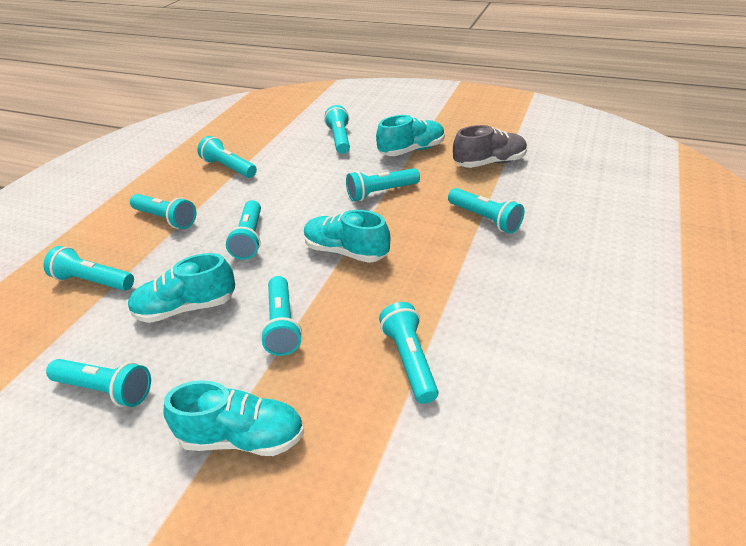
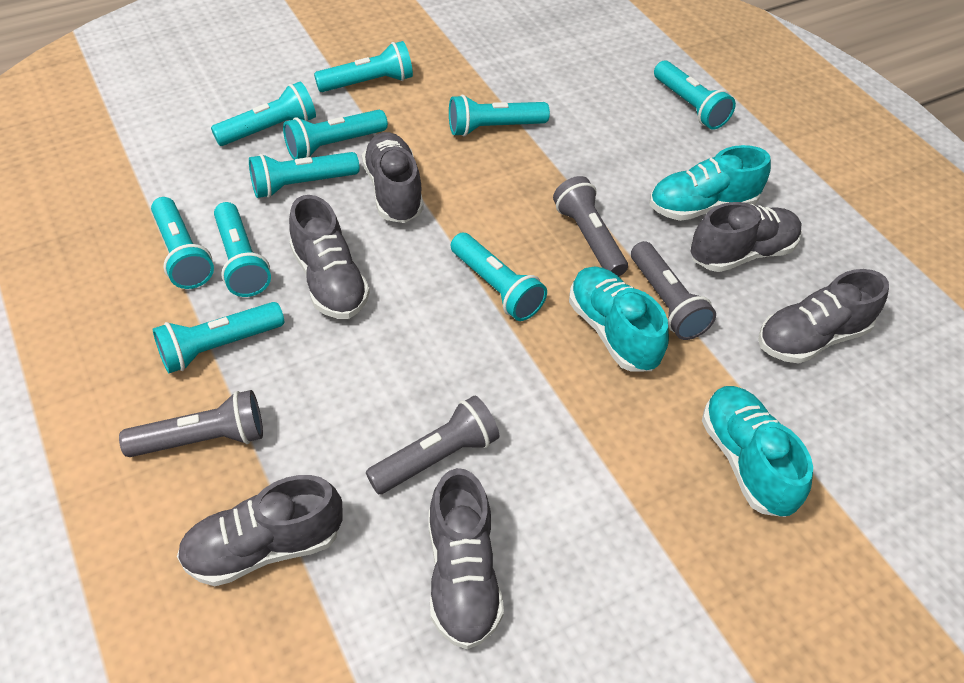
grey flashlight: 0 -> 4
grey shoe: 1 -> 6
turquoise shoe: 4 -> 3

